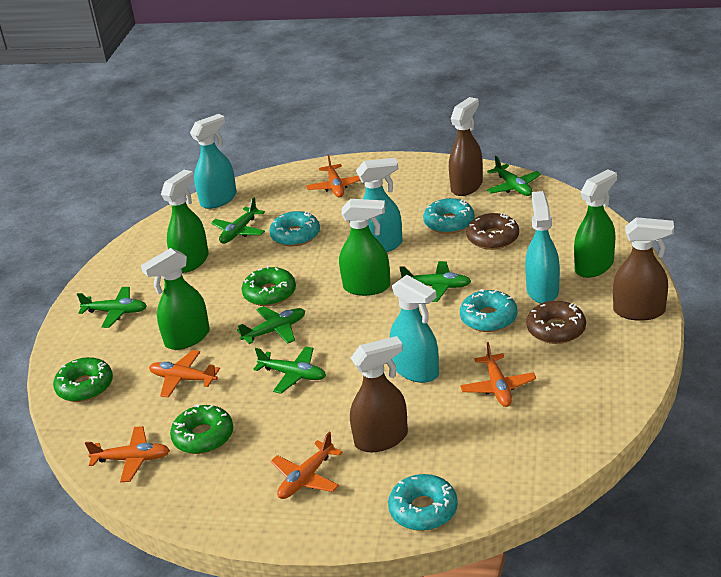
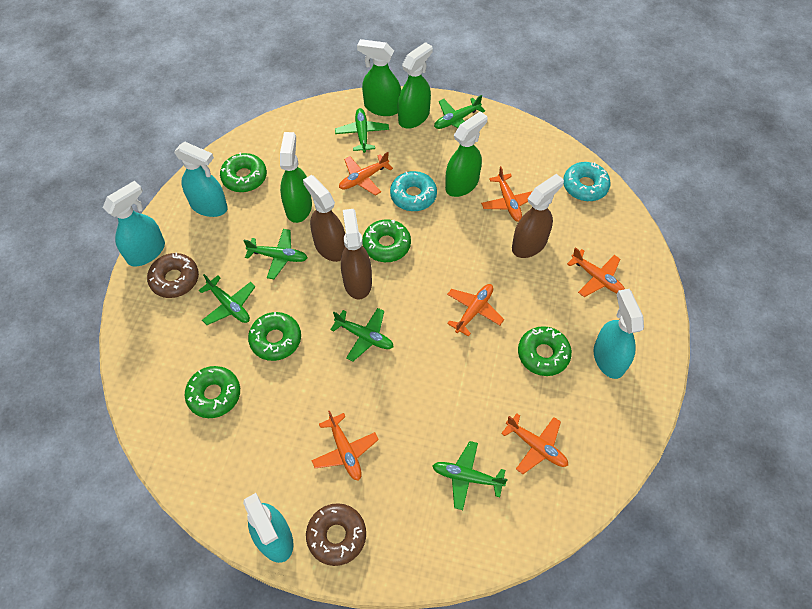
green donut: 3 -> 5
orange plane: 5 -> 6
turquoise donut: 4 -> 2

